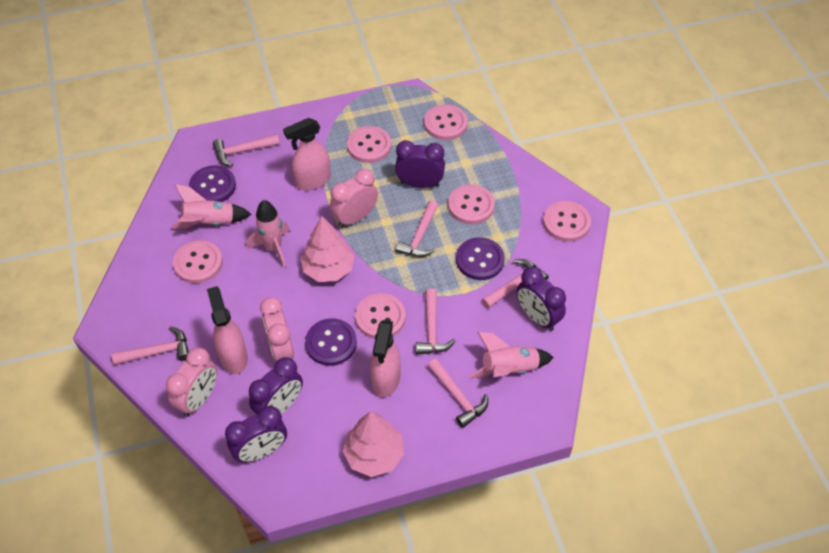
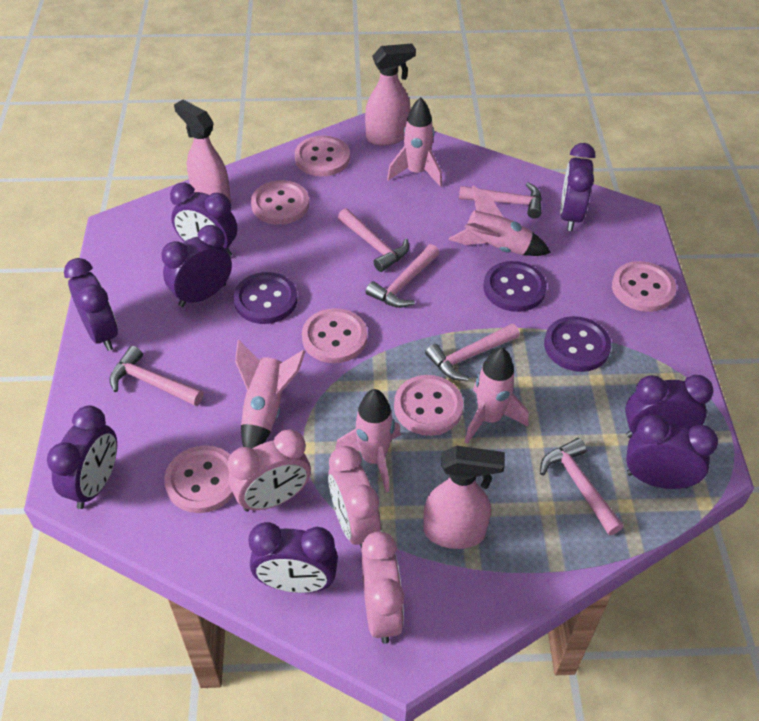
pink rocket: 3 -> 5
pink tree: 2 -> 0
purple clock: 4 -> 8

